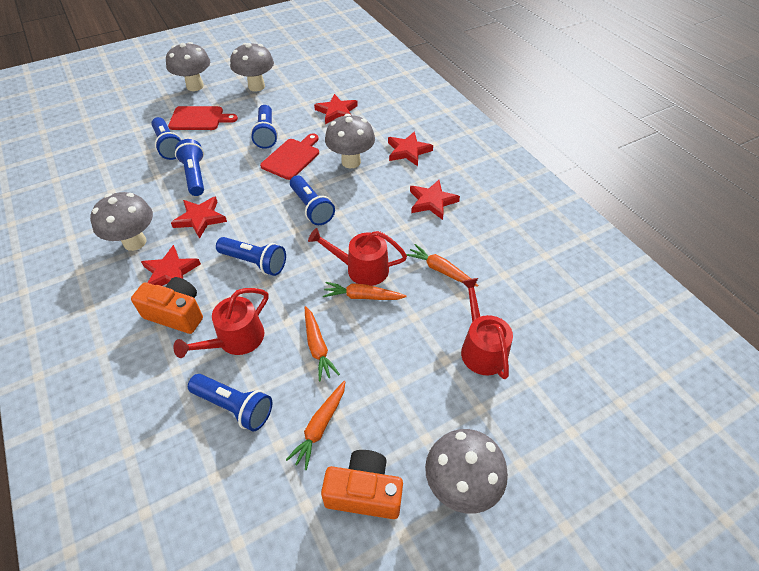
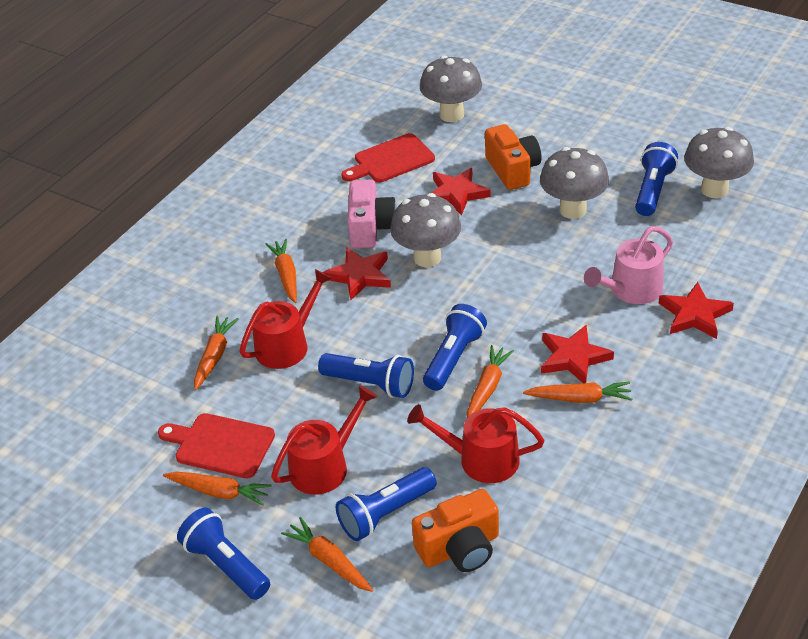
blue flashlight: 6 -> 5
grey mushroom: 5 -> 4
orange carrot: 4 -> 6
pink camera: 0 -> 1
pink watering can: 0 -> 1
red star: 5 -> 4

